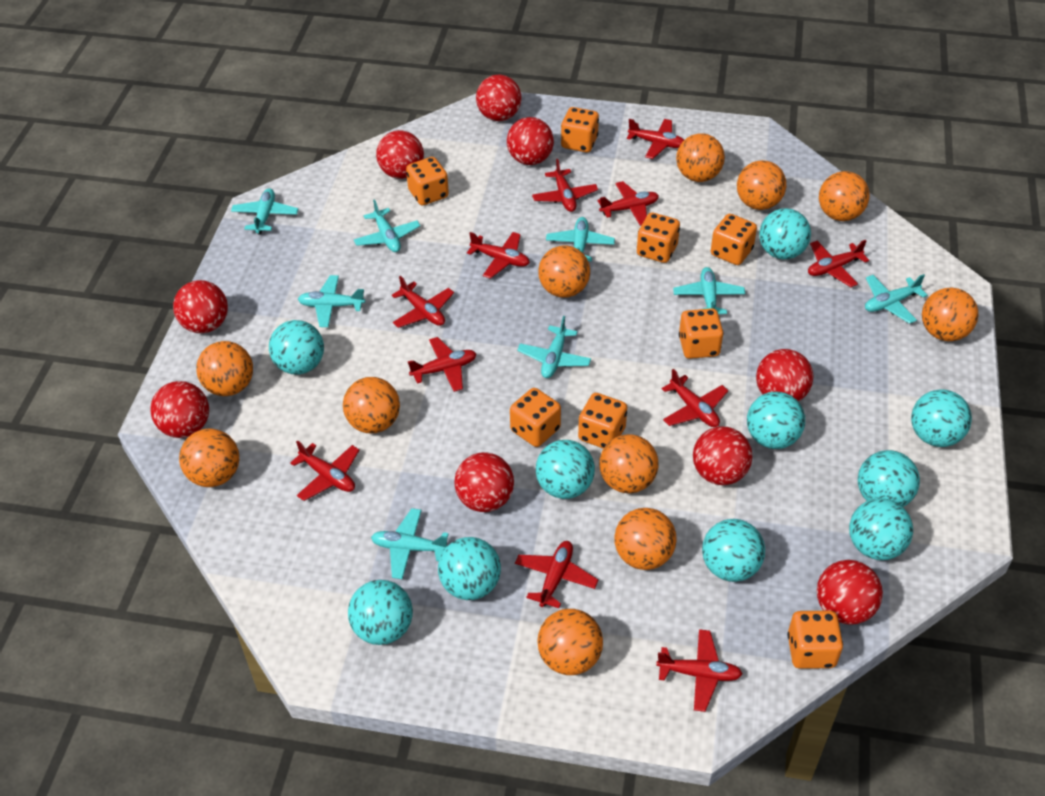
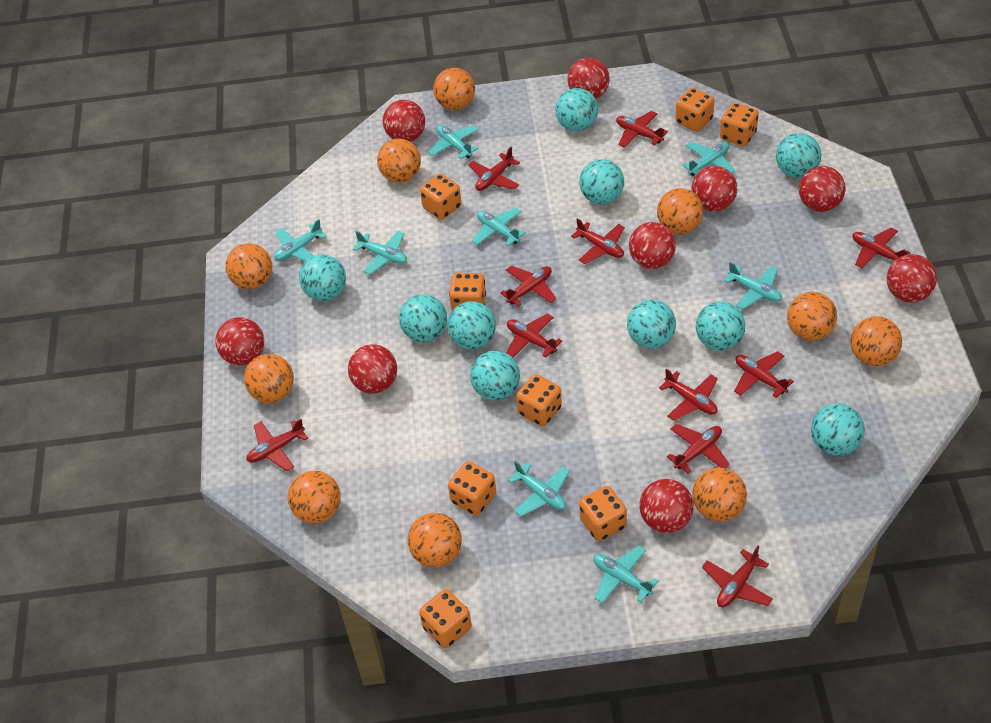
orange ball: 11 -> 10

